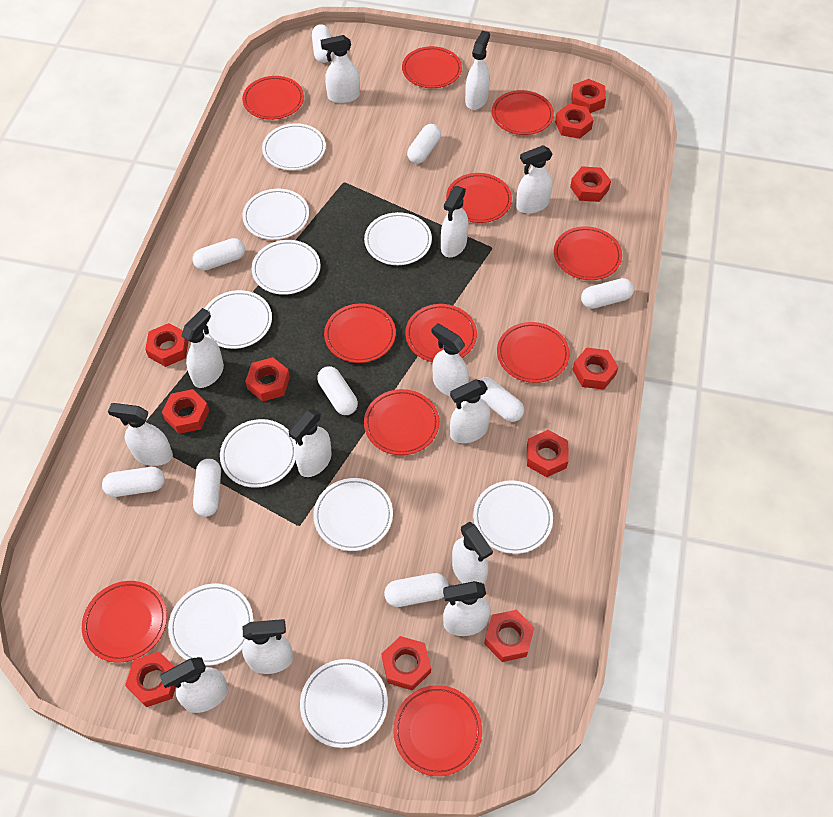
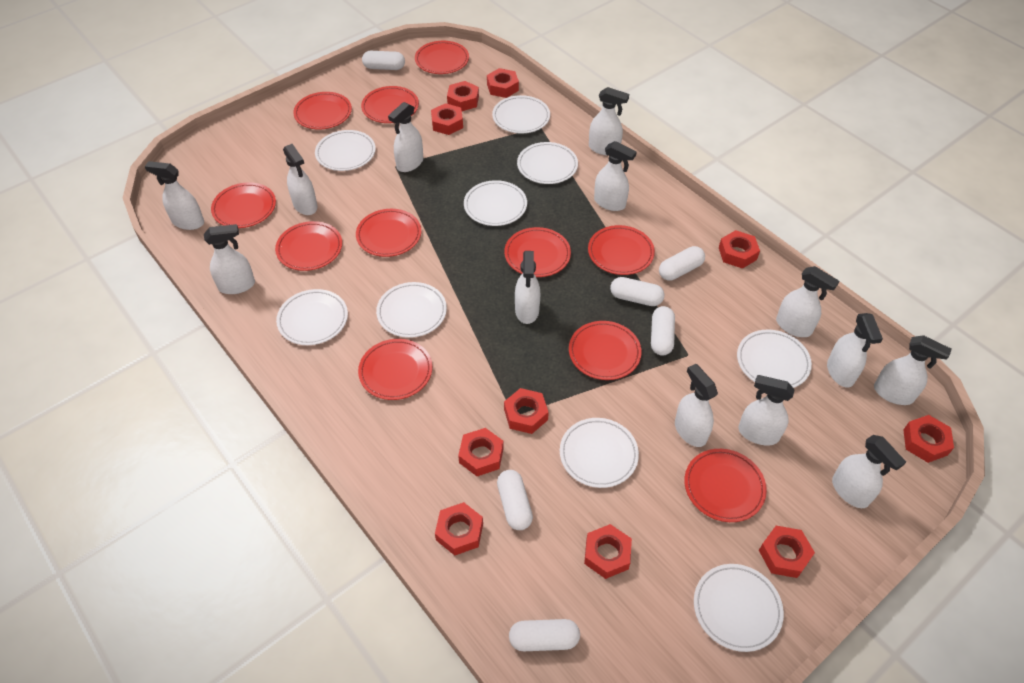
red nut: 11 -> 10
white capsule: 9 -> 6
white plate: 10 -> 9

